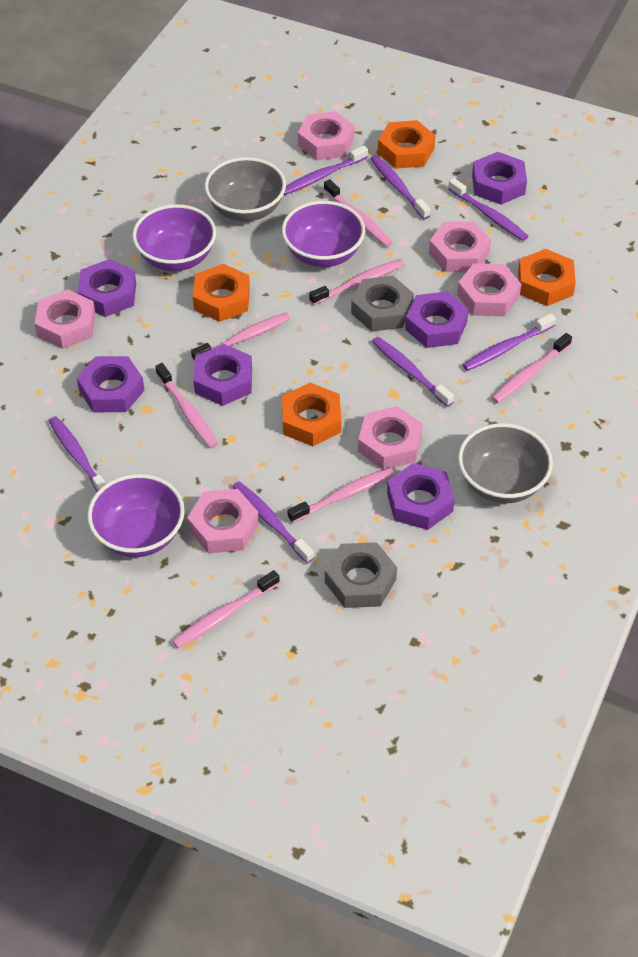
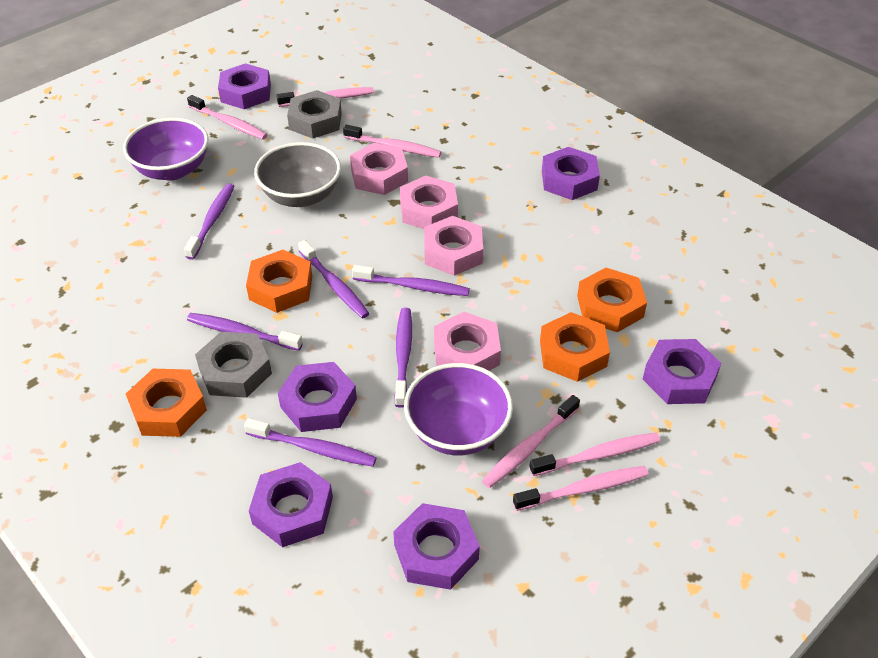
grey bowl: 2 -> 1
pink nut: 6 -> 4
pink toothbrush: 7 -> 6
purple bowl: 3 -> 2
purple toothbrush: 7 -> 6

